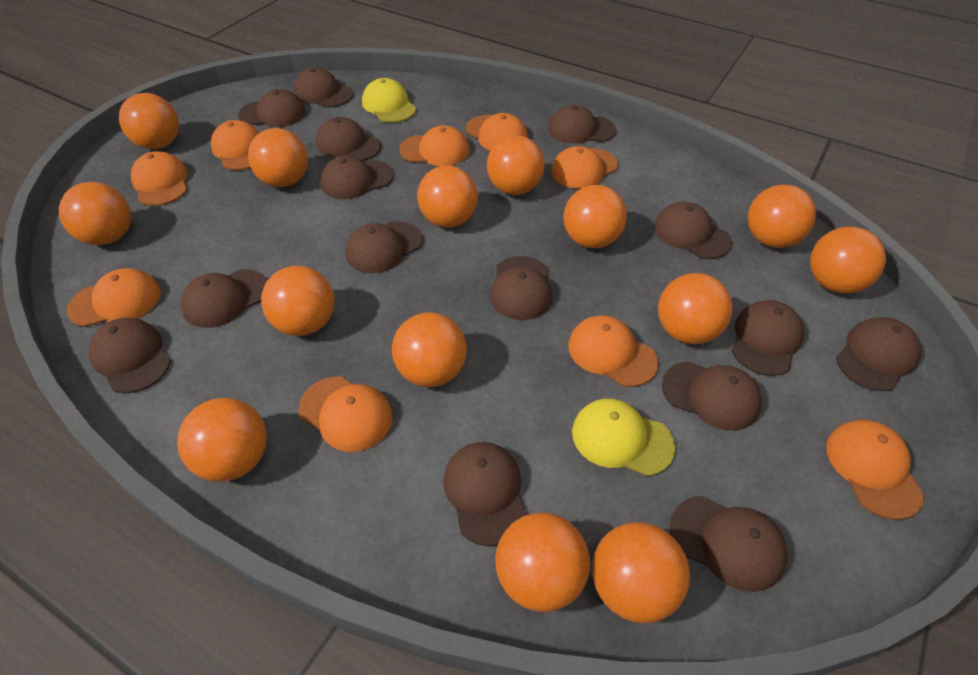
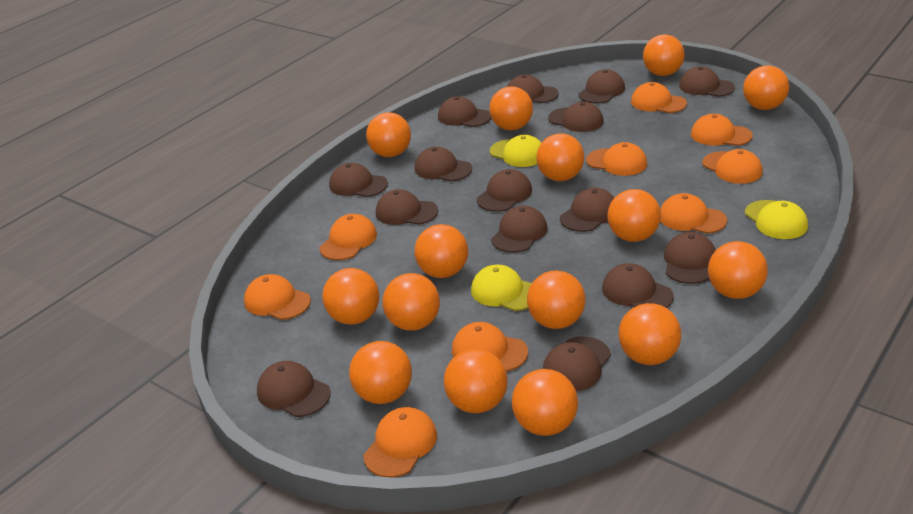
orange ball: 14 -> 15
yellow cap: 2 -> 3

